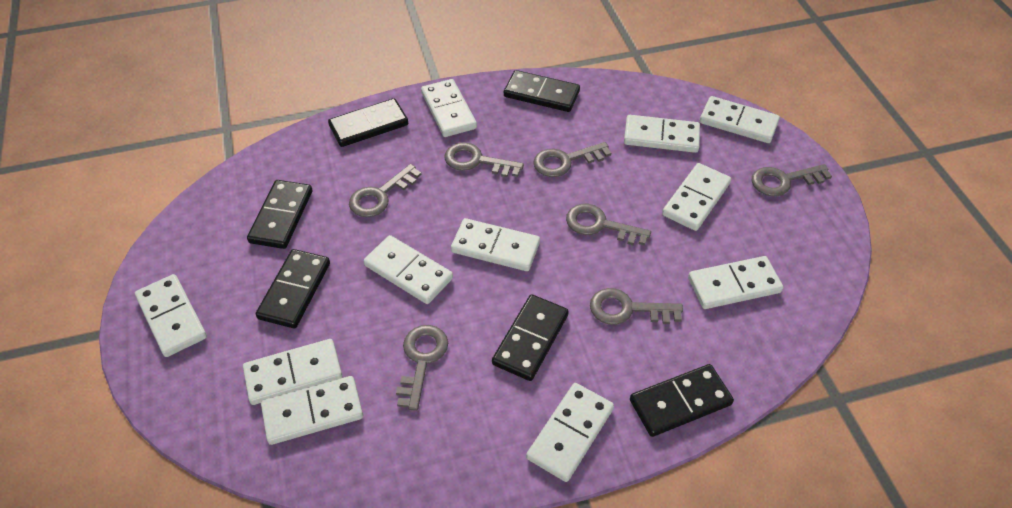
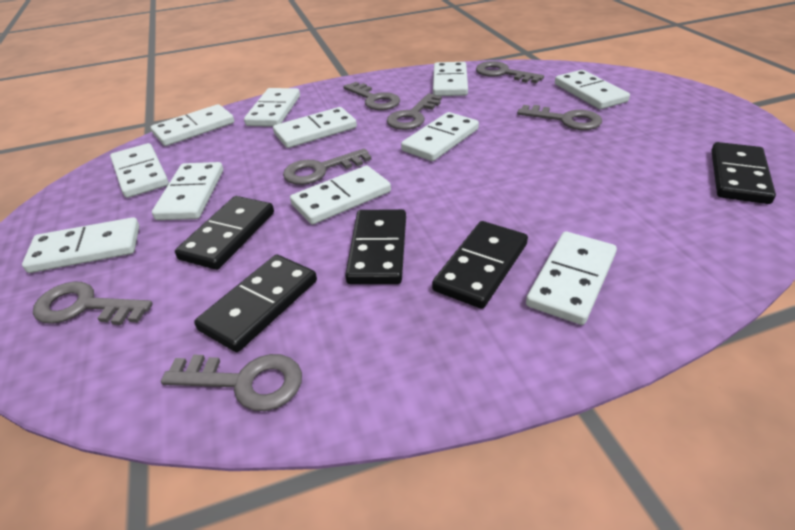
black domino: 6 -> 5

